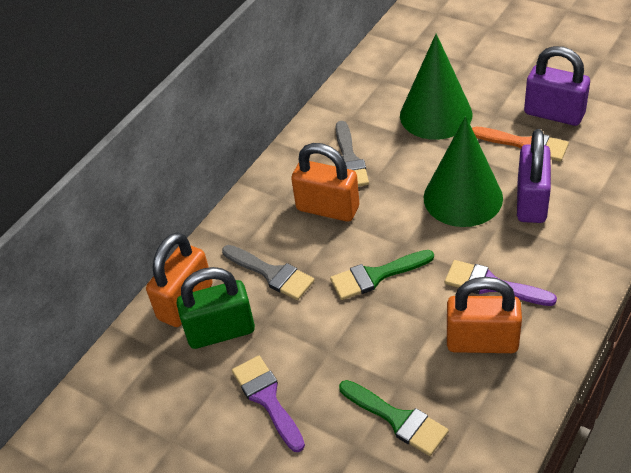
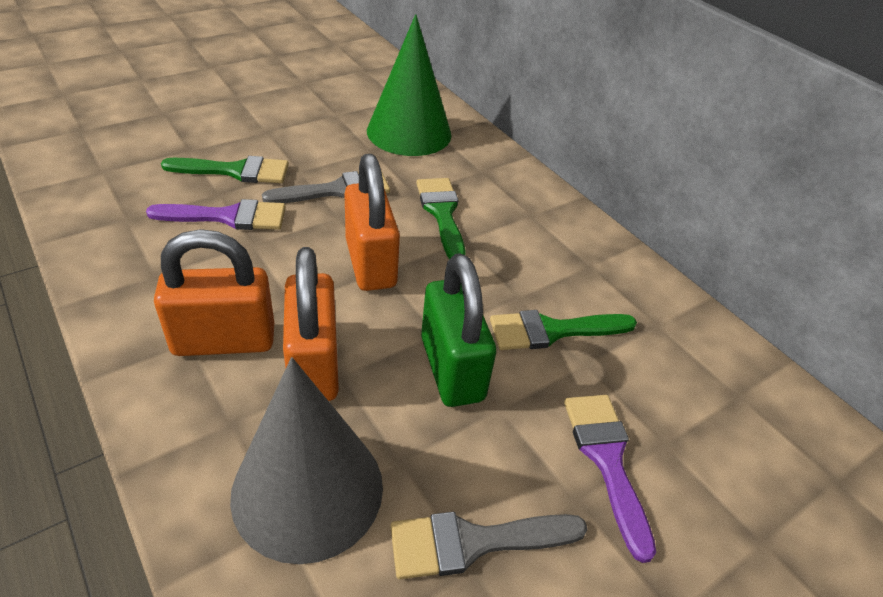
green brush: 2 -> 3
green cone: 2 -> 1
grey cone: 0 -> 1
orange brush: 1 -> 0
purple padlock: 2 -> 0

